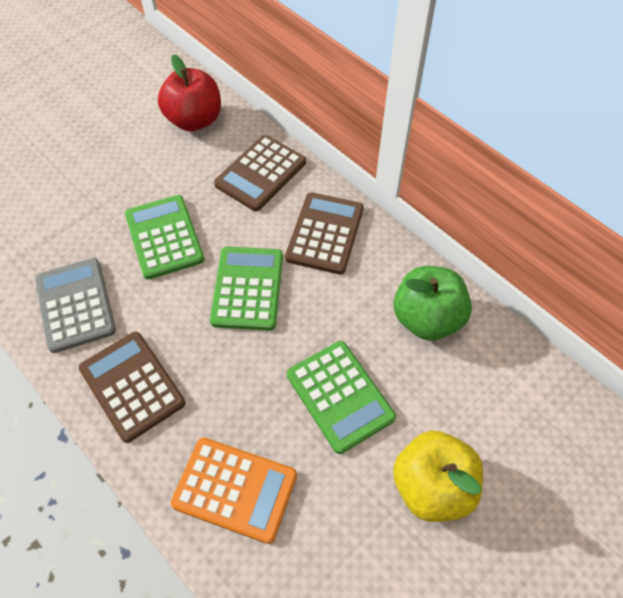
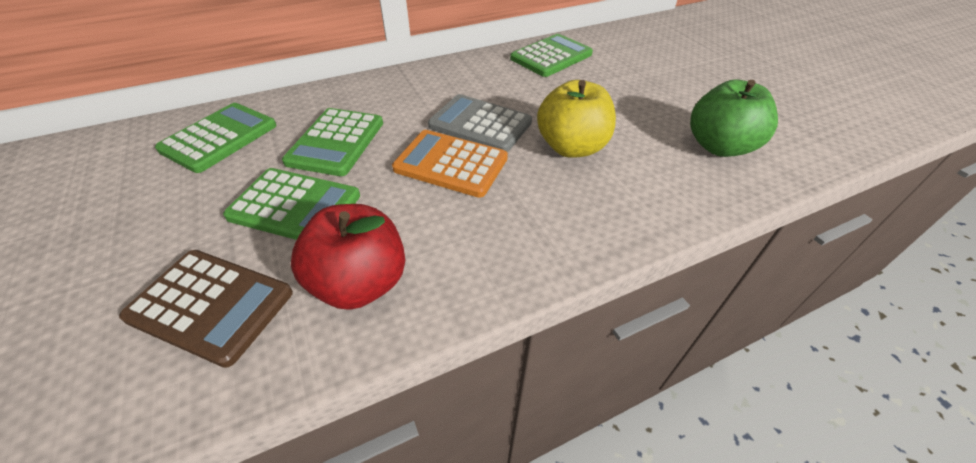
brown calculator: 3 -> 1
green calculator: 3 -> 4

